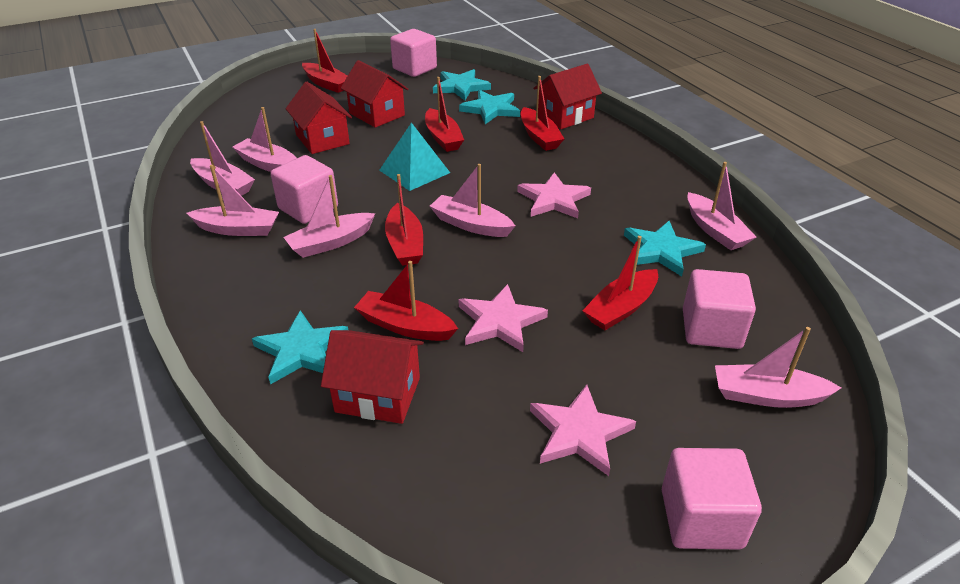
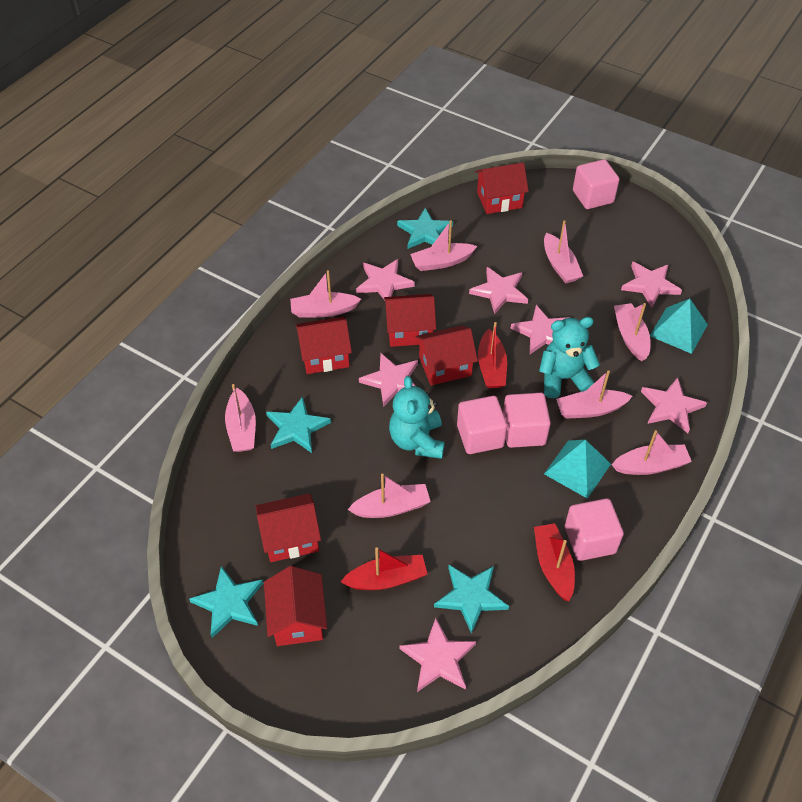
pink boat: 7 -> 8
pink star: 3 -> 7
red boat: 6 -> 3
red house: 4 -> 6
turquoise pyramid: 1 -> 2
turquoise teddy bear: 0 -> 2

